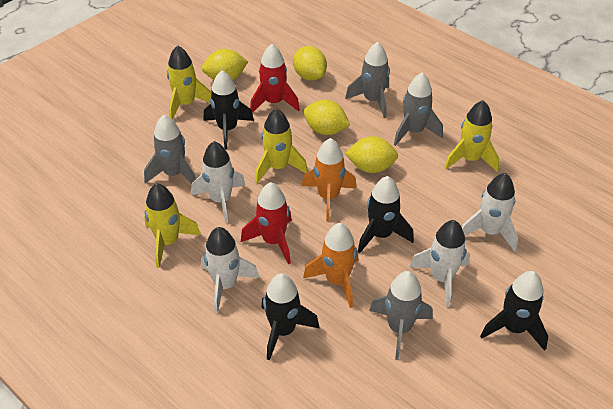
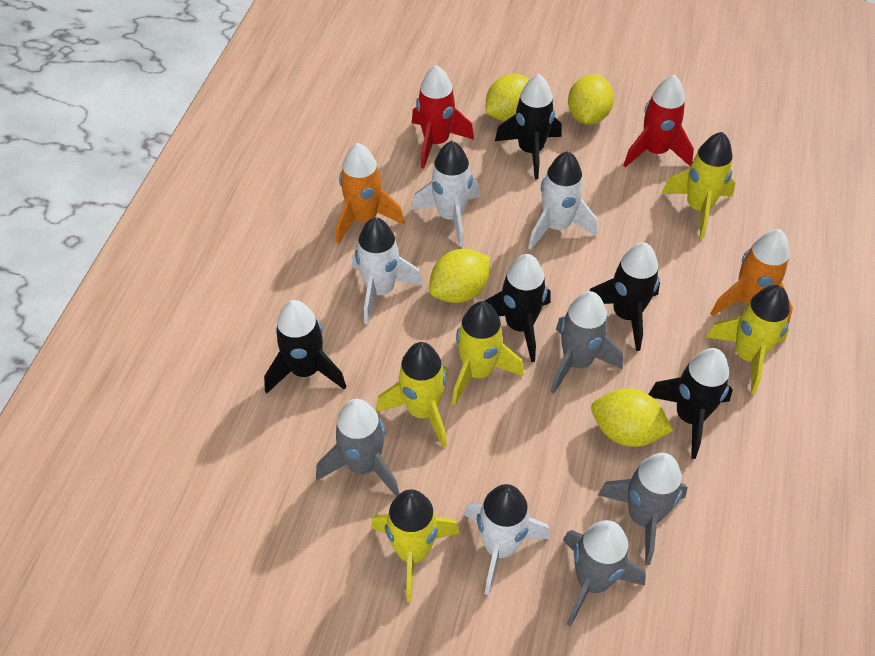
black rocket: 4 -> 5
yellow rocket: 4 -> 5

